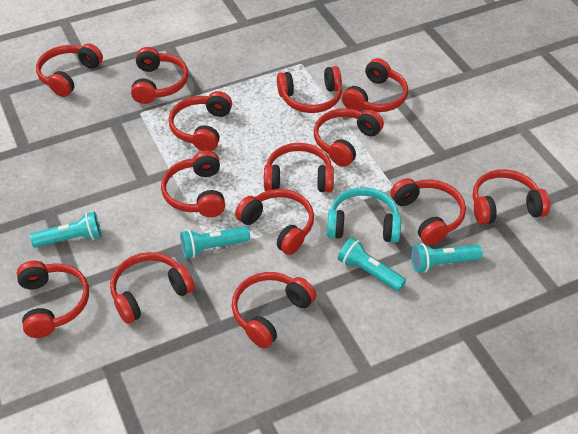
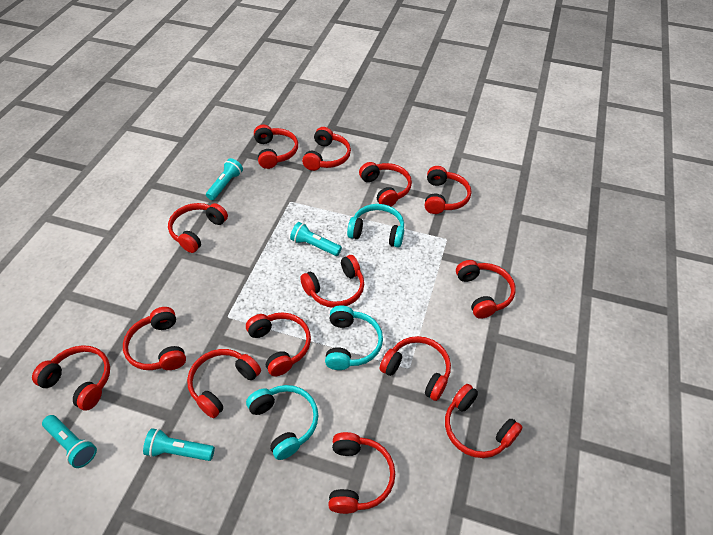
turquoise headphones: 1 -> 3

